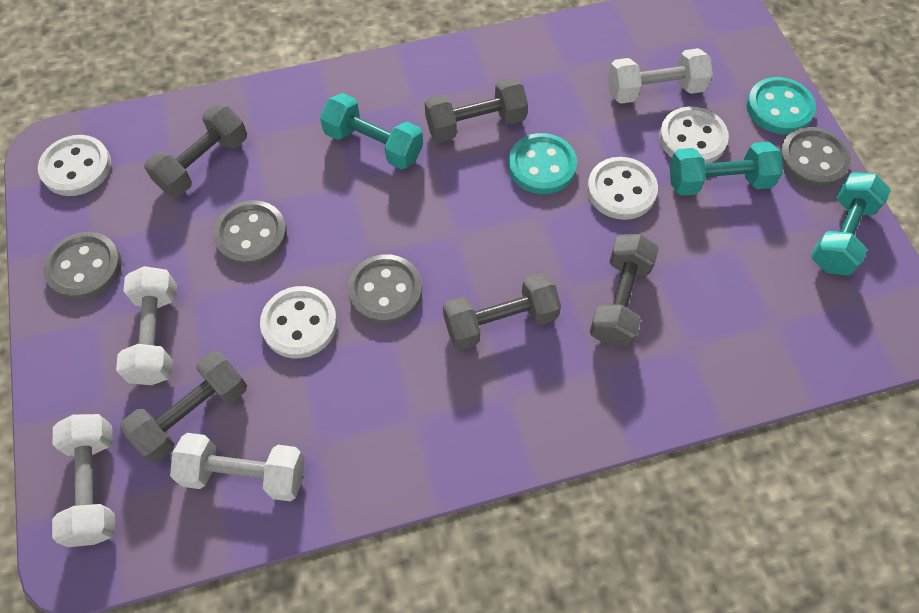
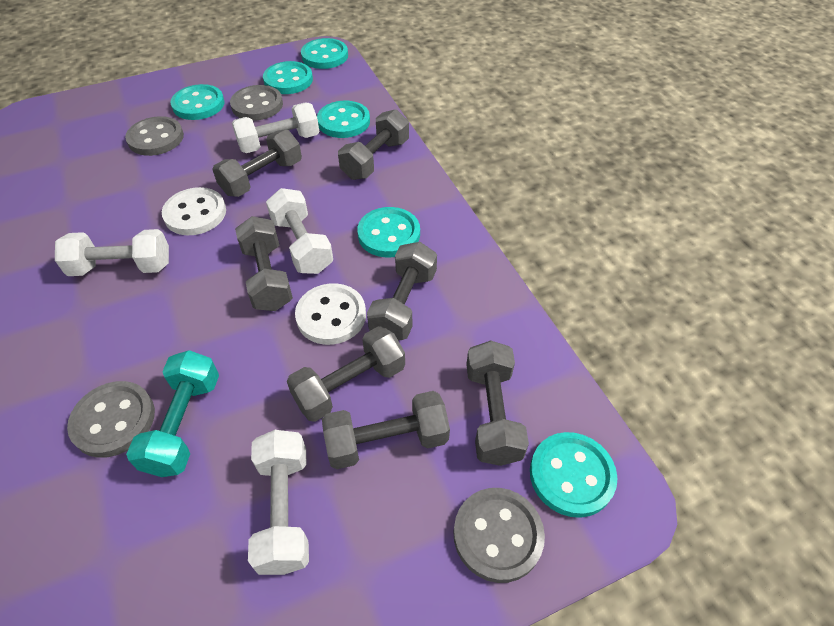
grey dumbbell: 5 -> 7
turquoise button: 2 -> 6
turquoise dumbbell: 3 -> 1
white button: 4 -> 2

